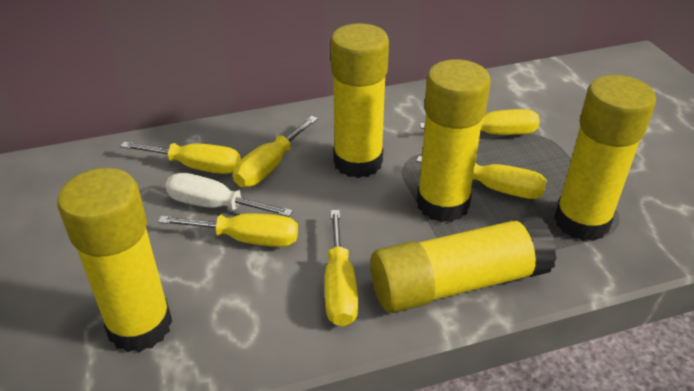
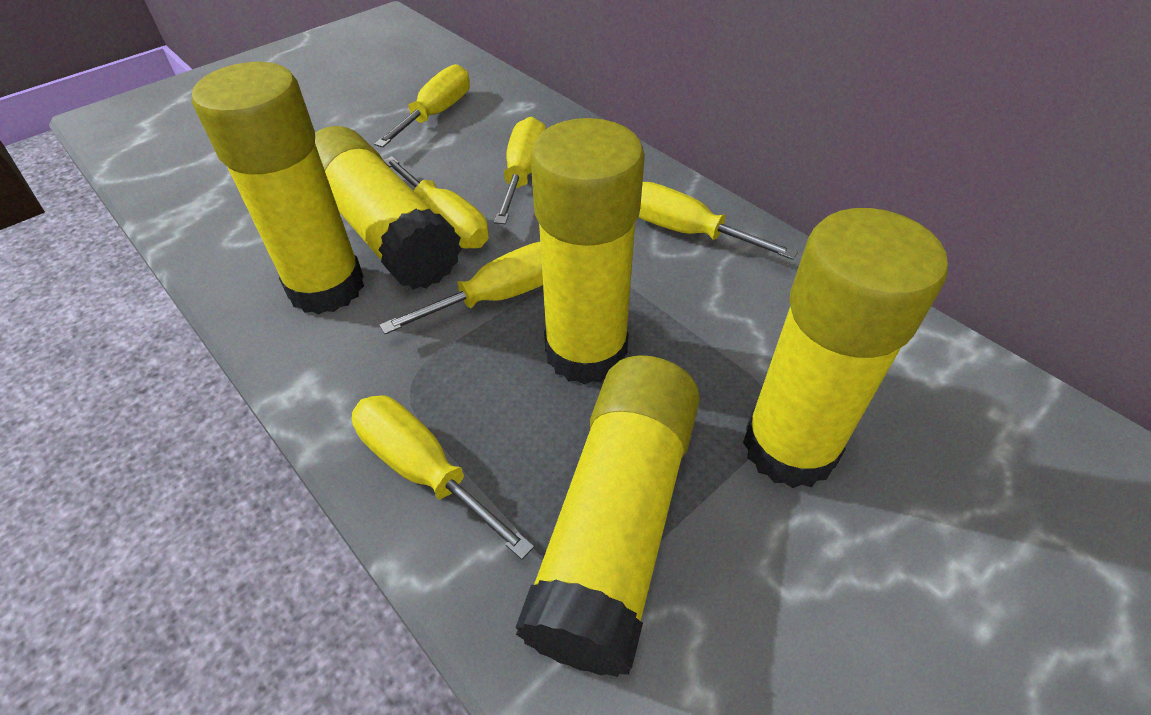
white screwdriver: 1 -> 0

